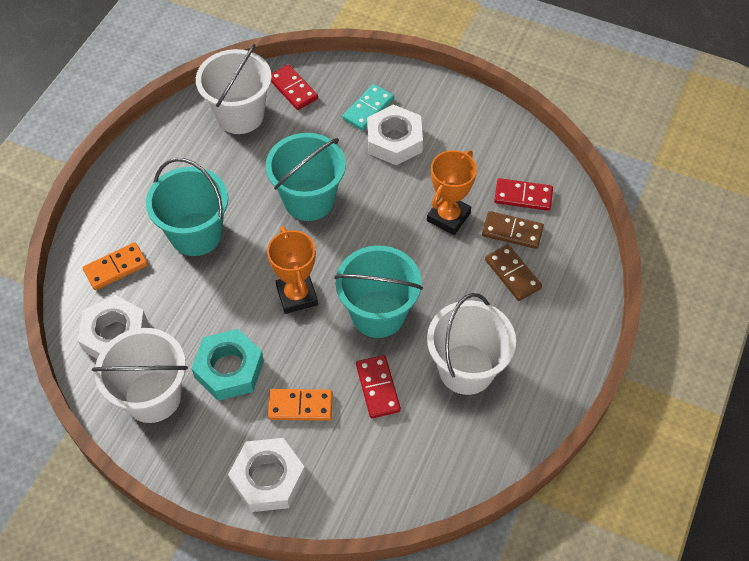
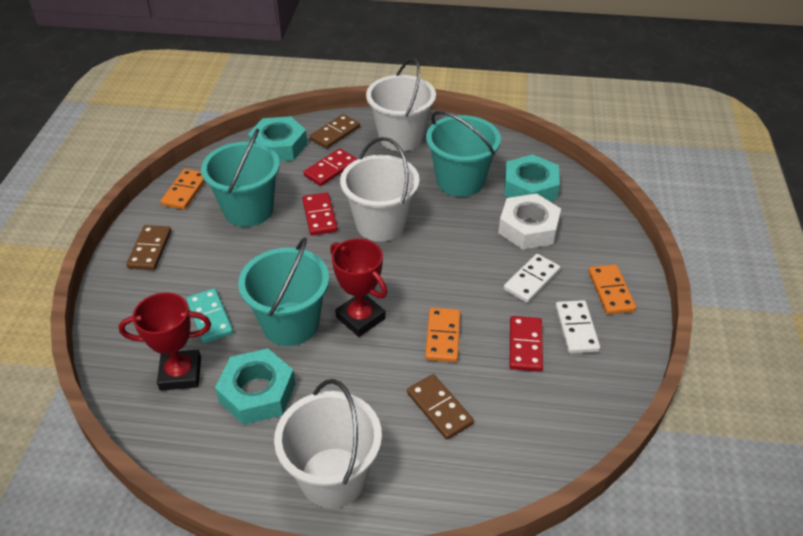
brown domino: 2 -> 3
orange domino: 2 -> 3
orange trophy: 2 -> 0
red trophy: 0 -> 2
turquoise nut: 1 -> 3
white domino: 0 -> 2
white nut: 3 -> 1

